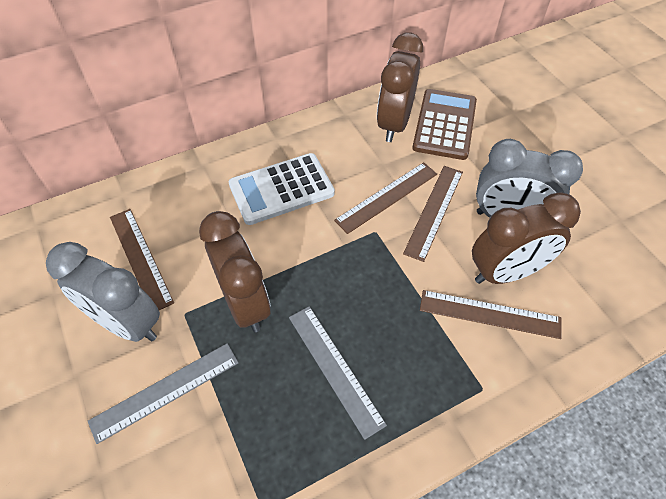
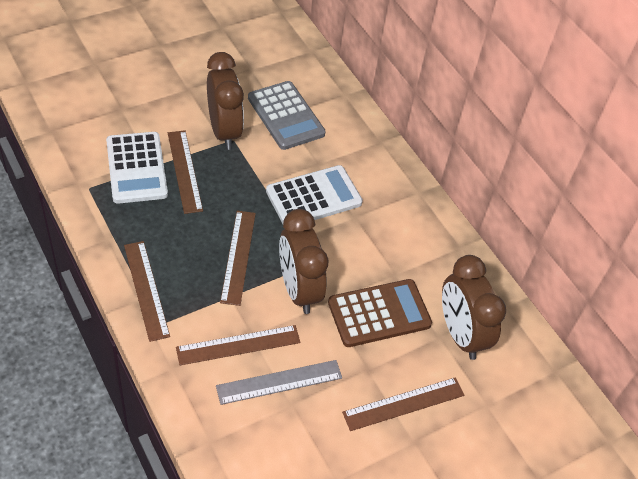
brown ruler: 4 -> 5
grey calculator: 0 -> 1
grey clock: 2 -> 0
grey ruler: 2 -> 1
white calculator: 1 -> 2

